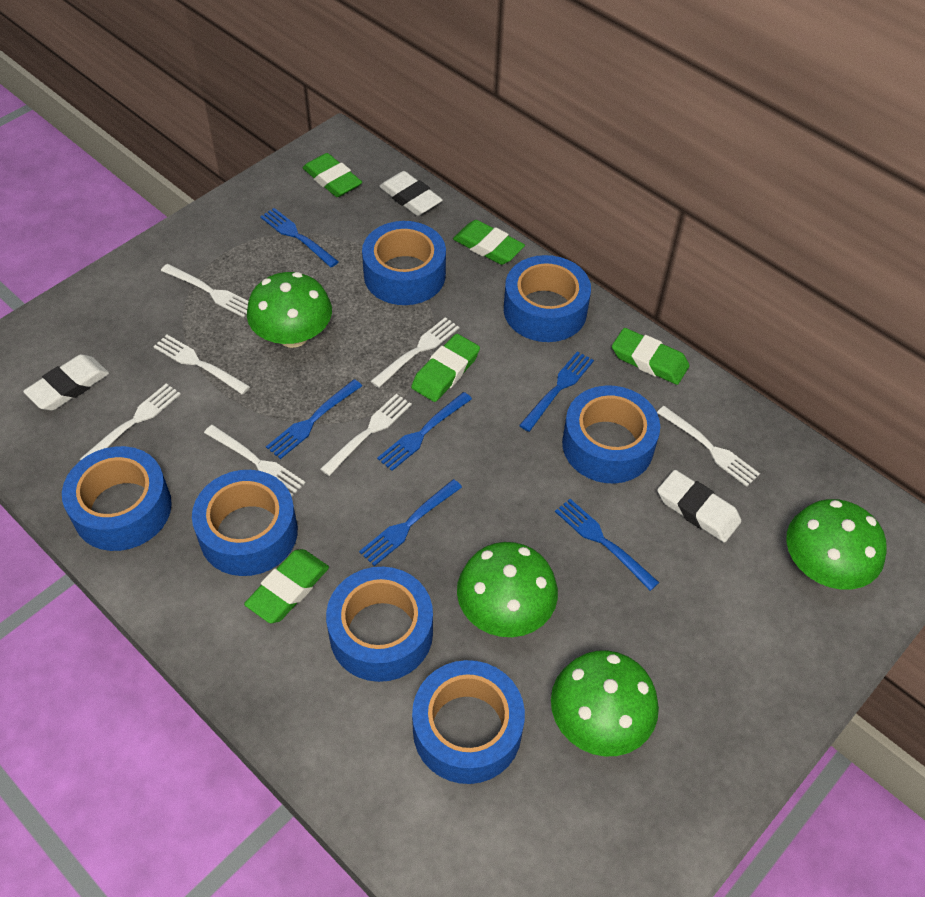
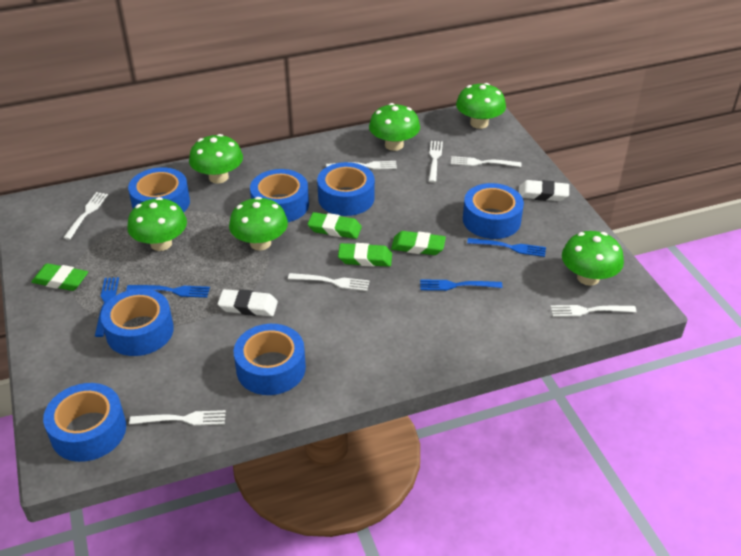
blue fork: 6 -> 4
green eraser: 5 -> 4
green mushroom: 4 -> 6
white eraser: 3 -> 2

